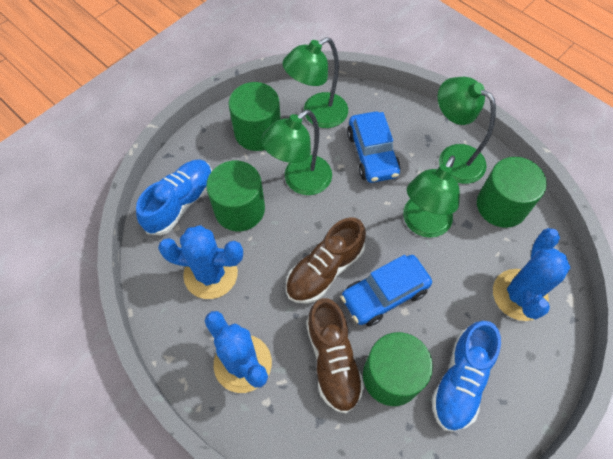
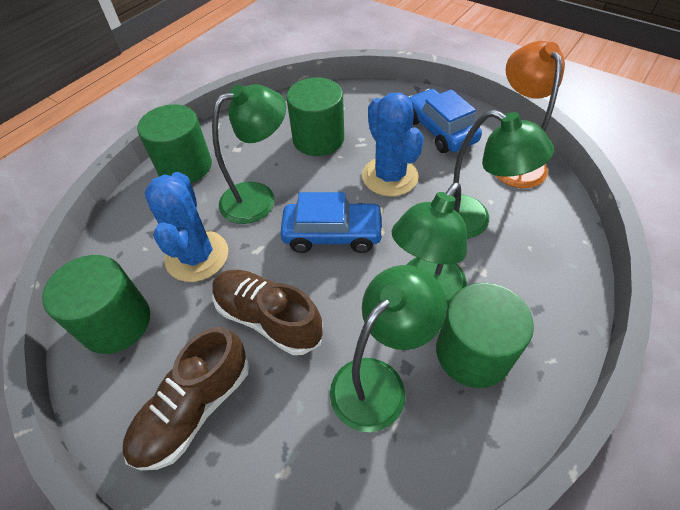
blue cactus: 3 -> 2
blue shoe: 2 -> 0
orange lamp: 0 -> 1

